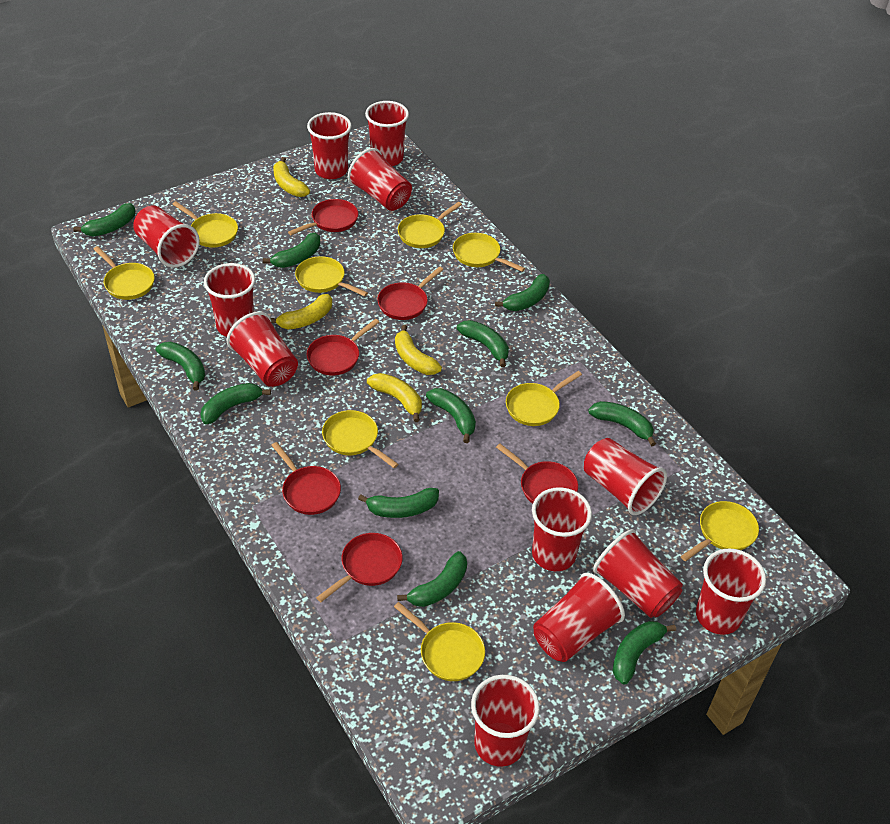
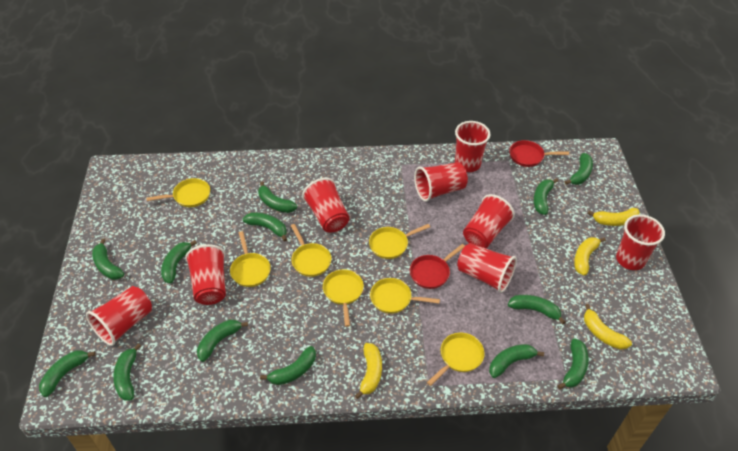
green banana: 11 -> 13
red cup: 12 -> 8
red pan: 6 -> 2
yellow pan: 9 -> 7

